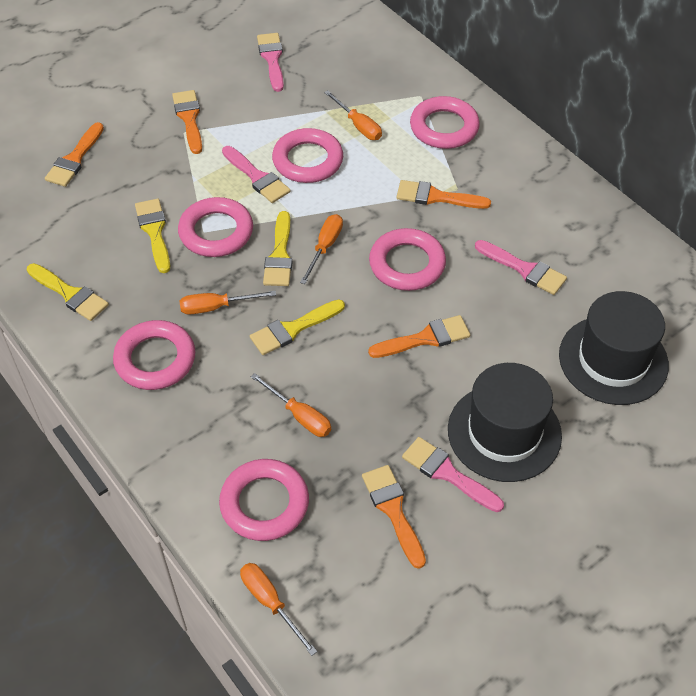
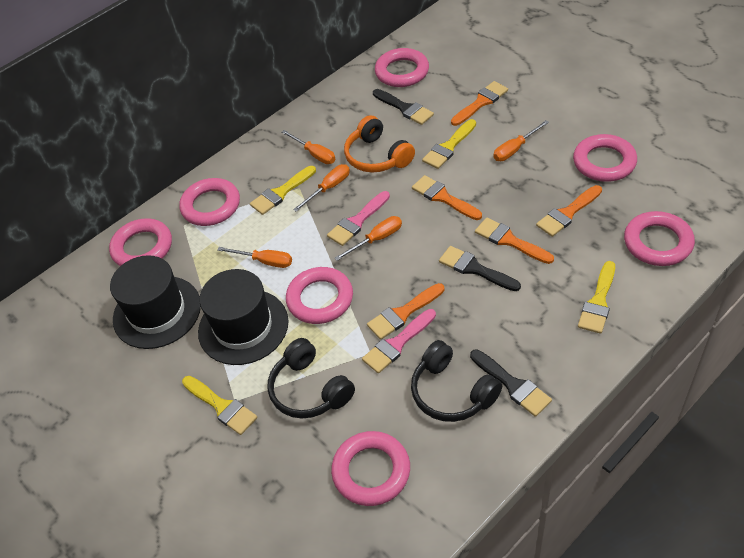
black brush: 0 -> 3
black headphones: 0 -> 2
orange headphones: 0 -> 1
pink brush: 4 -> 2
pink ring: 6 -> 7

